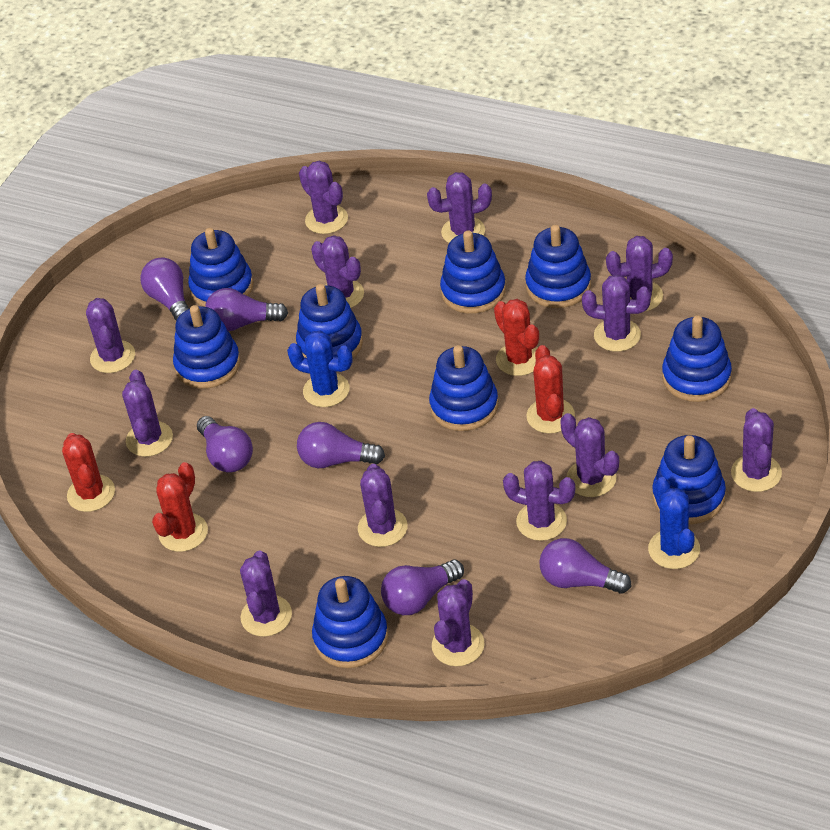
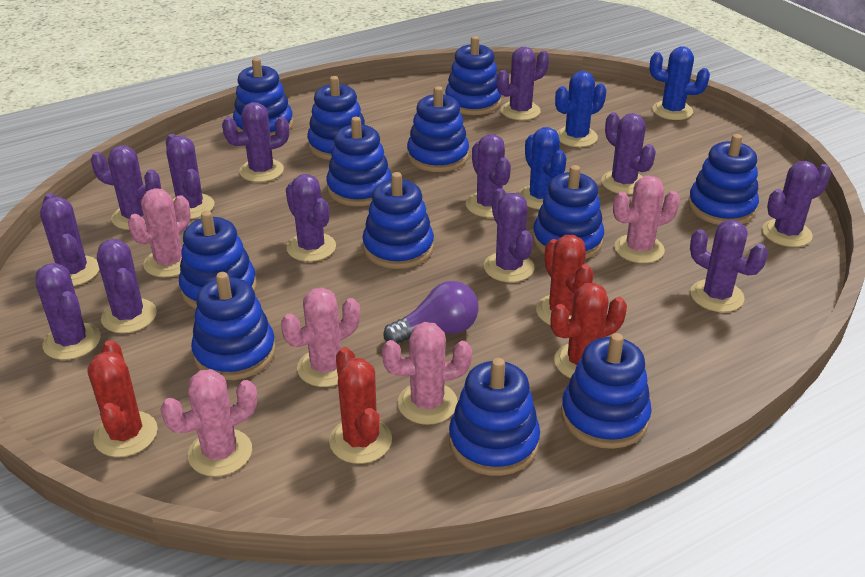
blue cactus: 2 -> 3
blue stacking toy: 9 -> 12
pink cactus: 0 -> 5
purple light bulb: 6 -> 1

